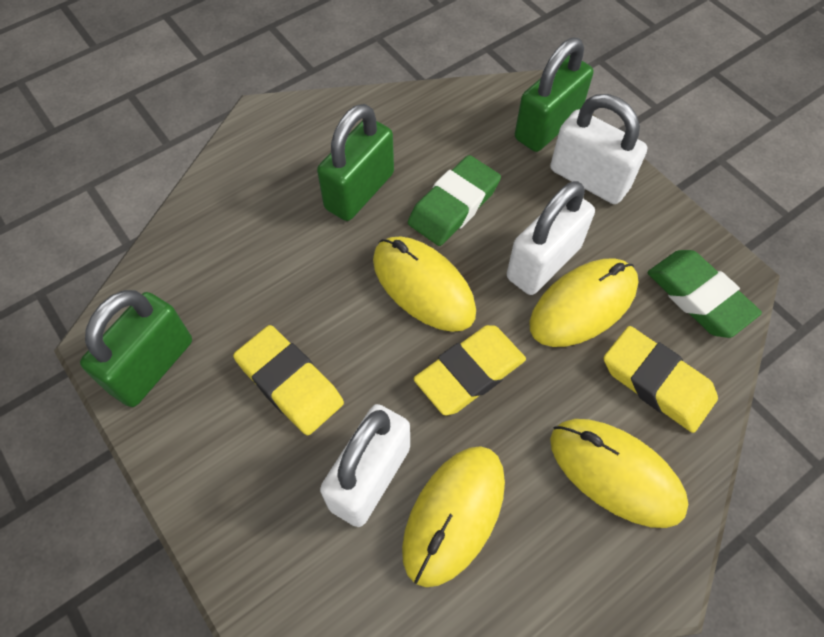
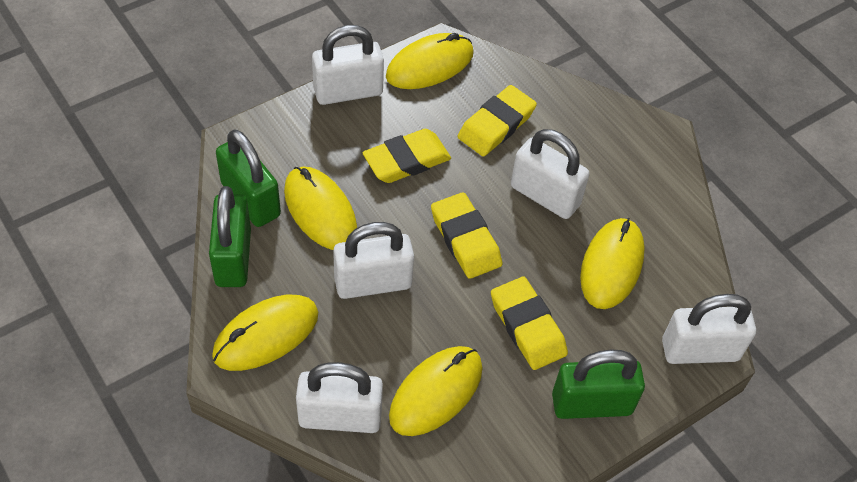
green eraser: 2 -> 0
white padlock: 3 -> 5
yellow eraser: 3 -> 4
yellow mouse: 4 -> 5

